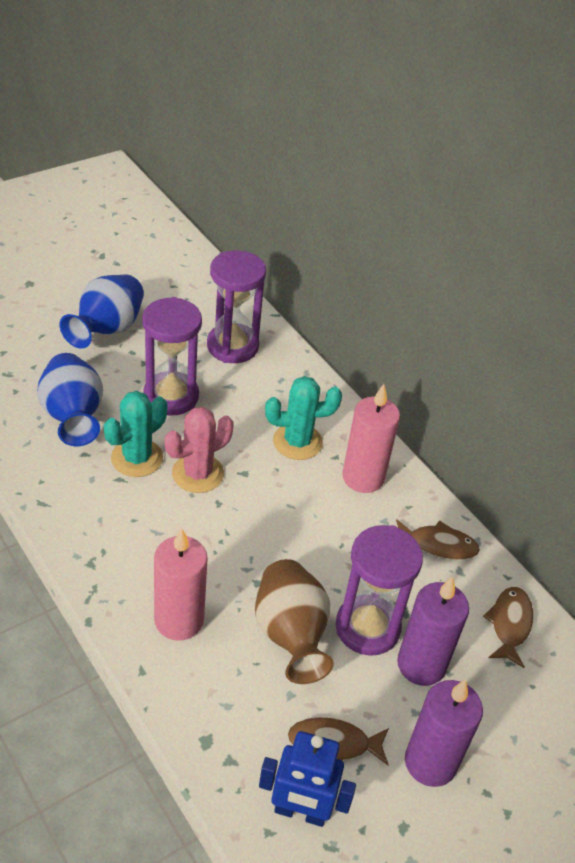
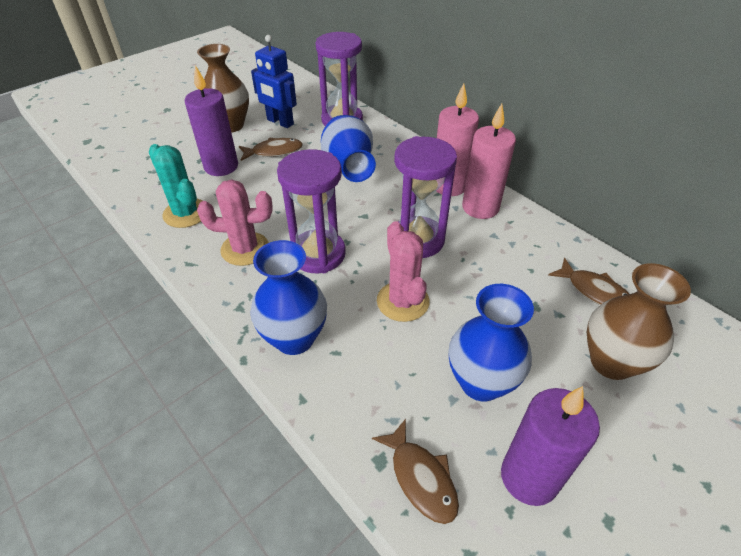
blue vase: 2 -> 3
brown vase: 1 -> 2
pink cactus: 1 -> 2
turquoise cactus: 2 -> 1

